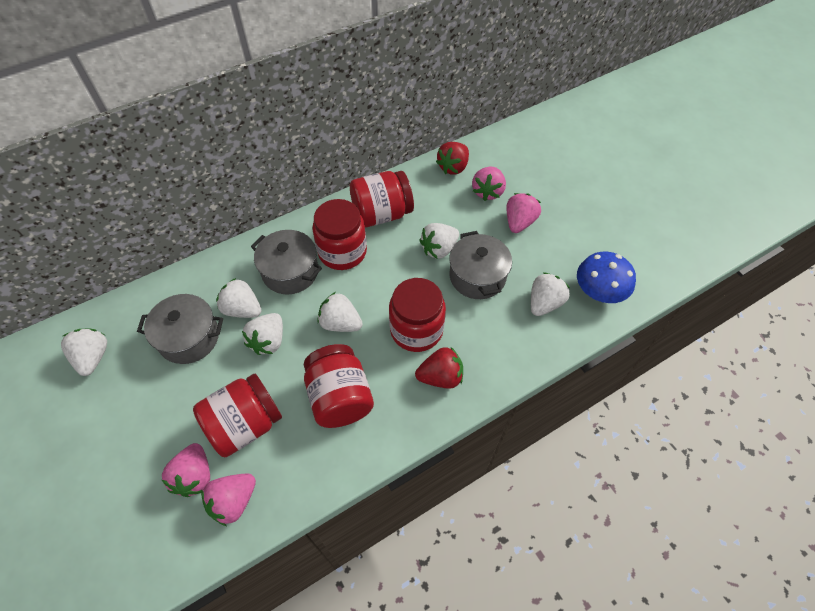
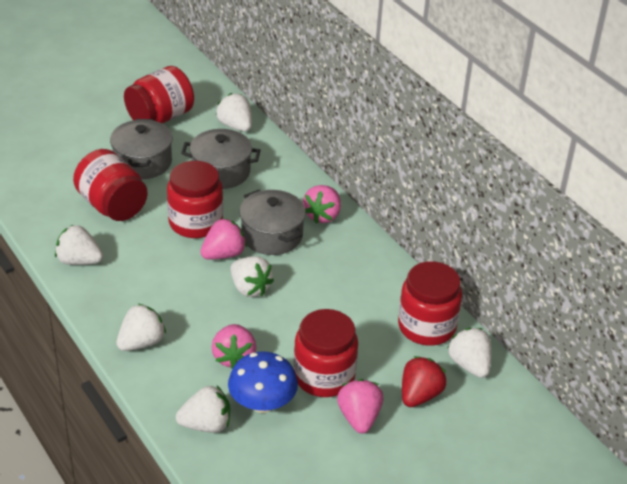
red strawberry: 2 -> 1

